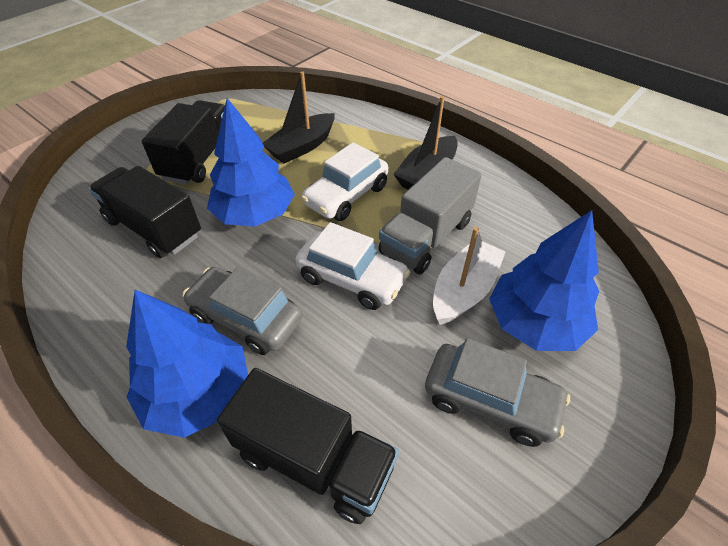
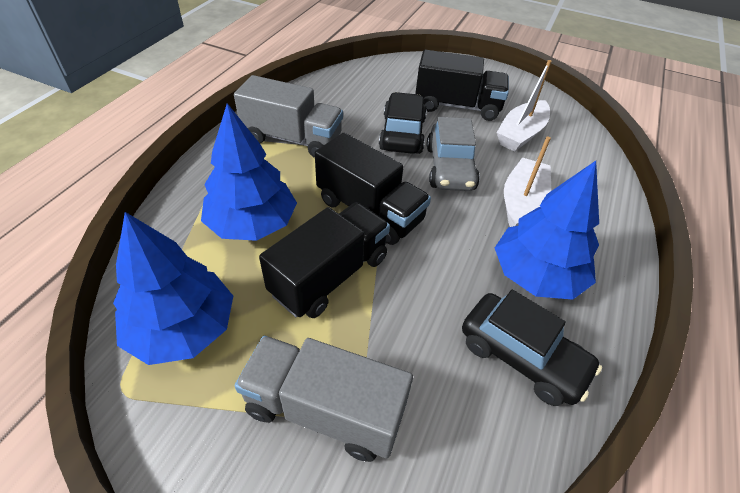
black boat: 2 -> 0
black car: 0 -> 2
grey car: 2 -> 1
grey truck: 1 -> 2
white boat: 1 -> 2
white car: 2 -> 0

